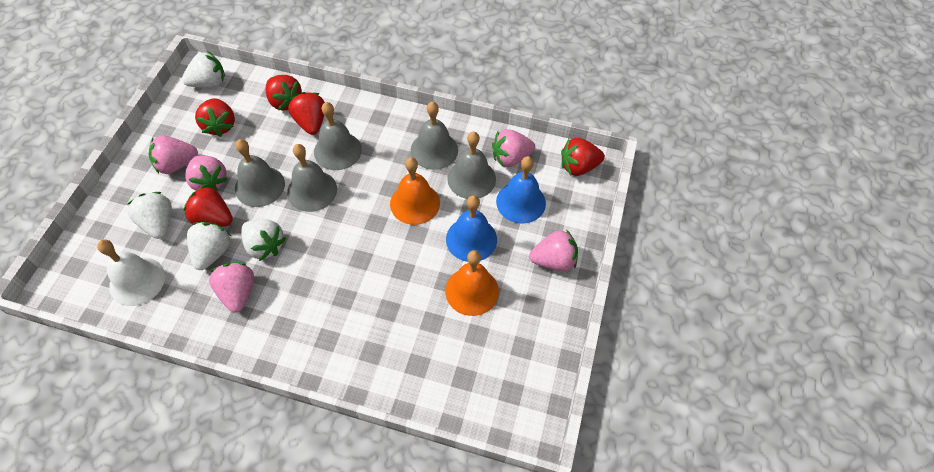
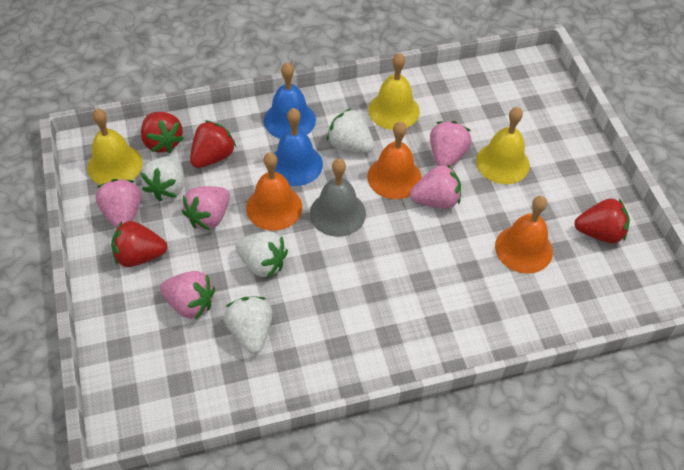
grey bell: 5 -> 1
orange bell: 2 -> 3
red strawberry: 5 -> 4
white bell: 1 -> 0
yellow bell: 0 -> 3

